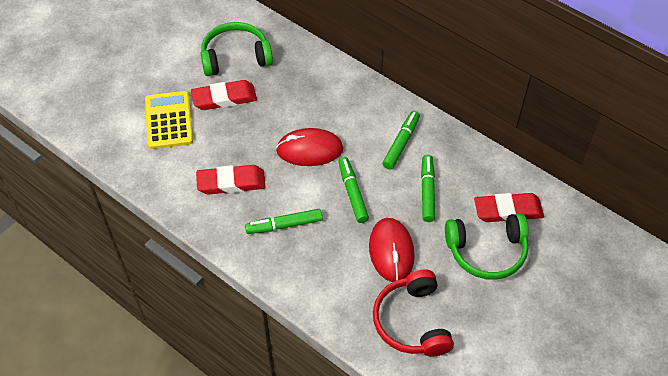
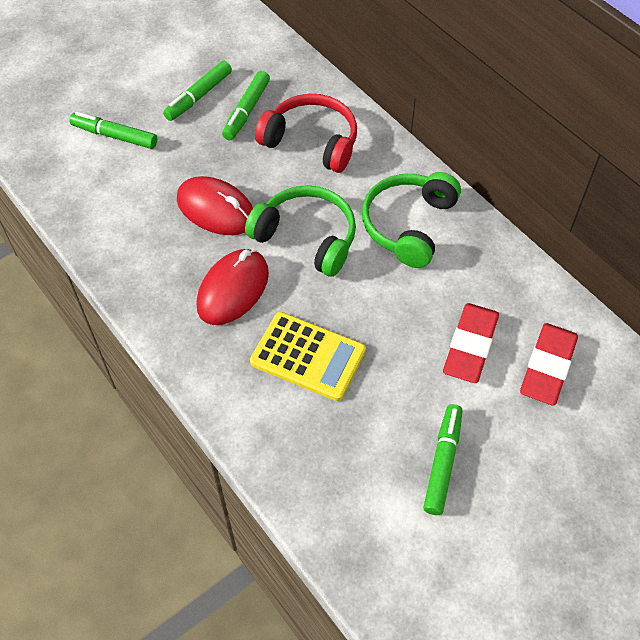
red eraser: 3 -> 2

